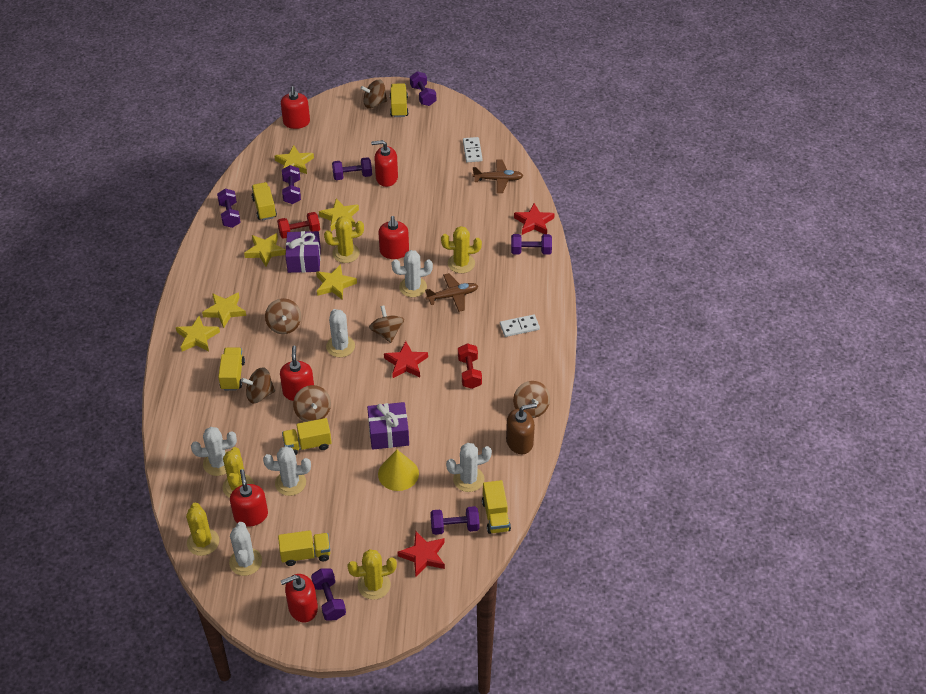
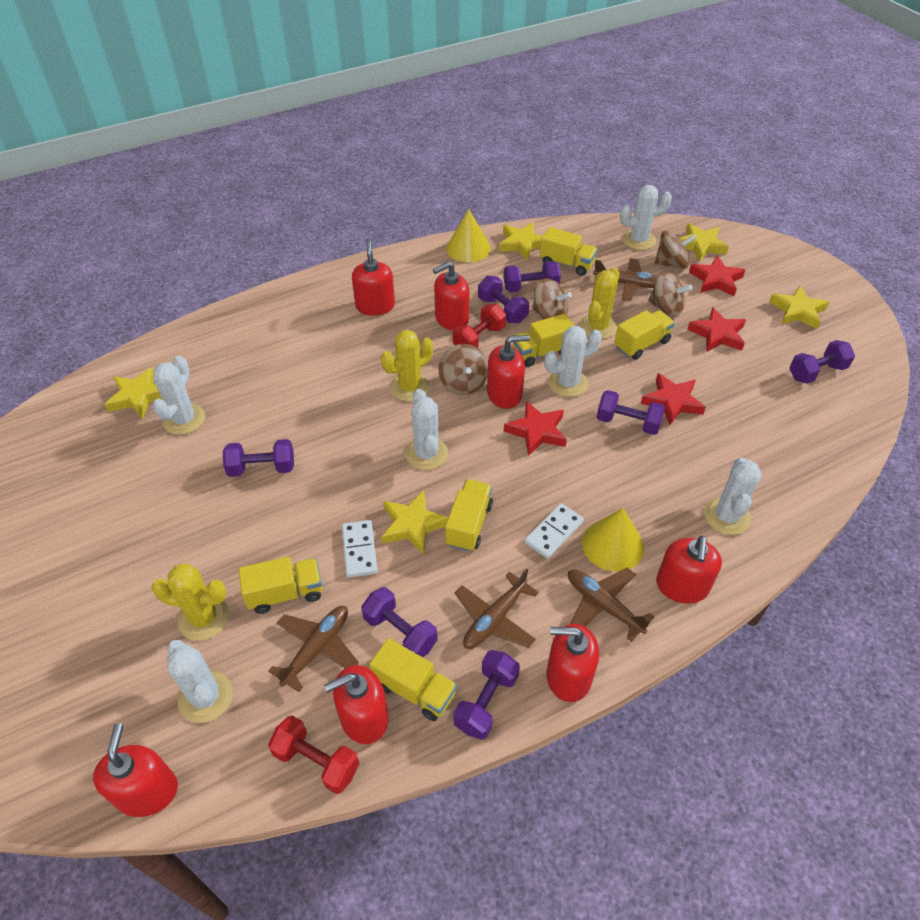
brown plane: 2 -> 4
brown soap dispenser: 1 -> 0
brown spinning top: 6 -> 4
purple gift: 2 -> 0
red soap dispenser: 6 -> 7
red star: 3 -> 4
yellow cactus: 5 -> 3
yellow cone: 1 -> 2
yellow star: 6 -> 5

